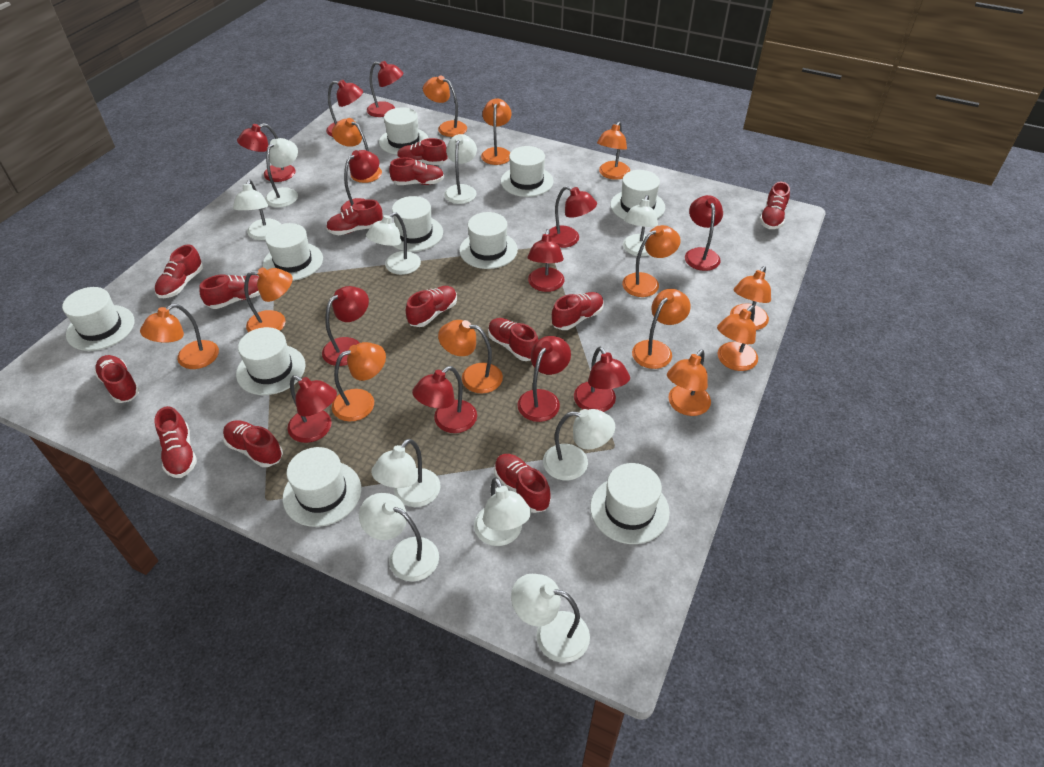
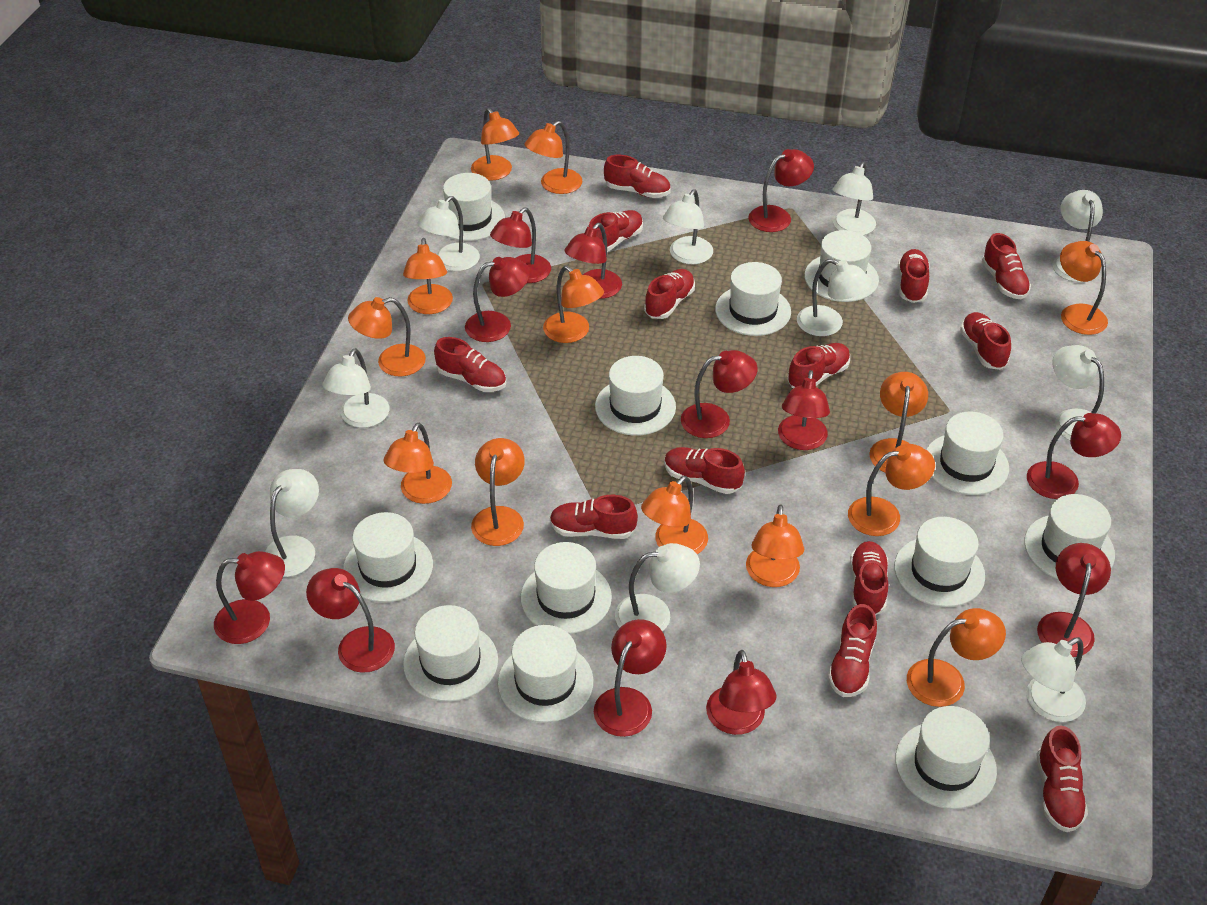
white hat: 10 -> 12

